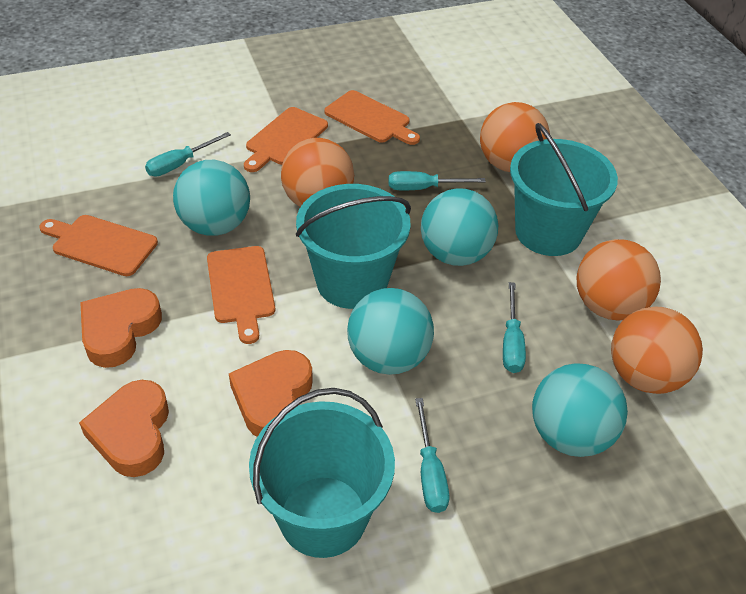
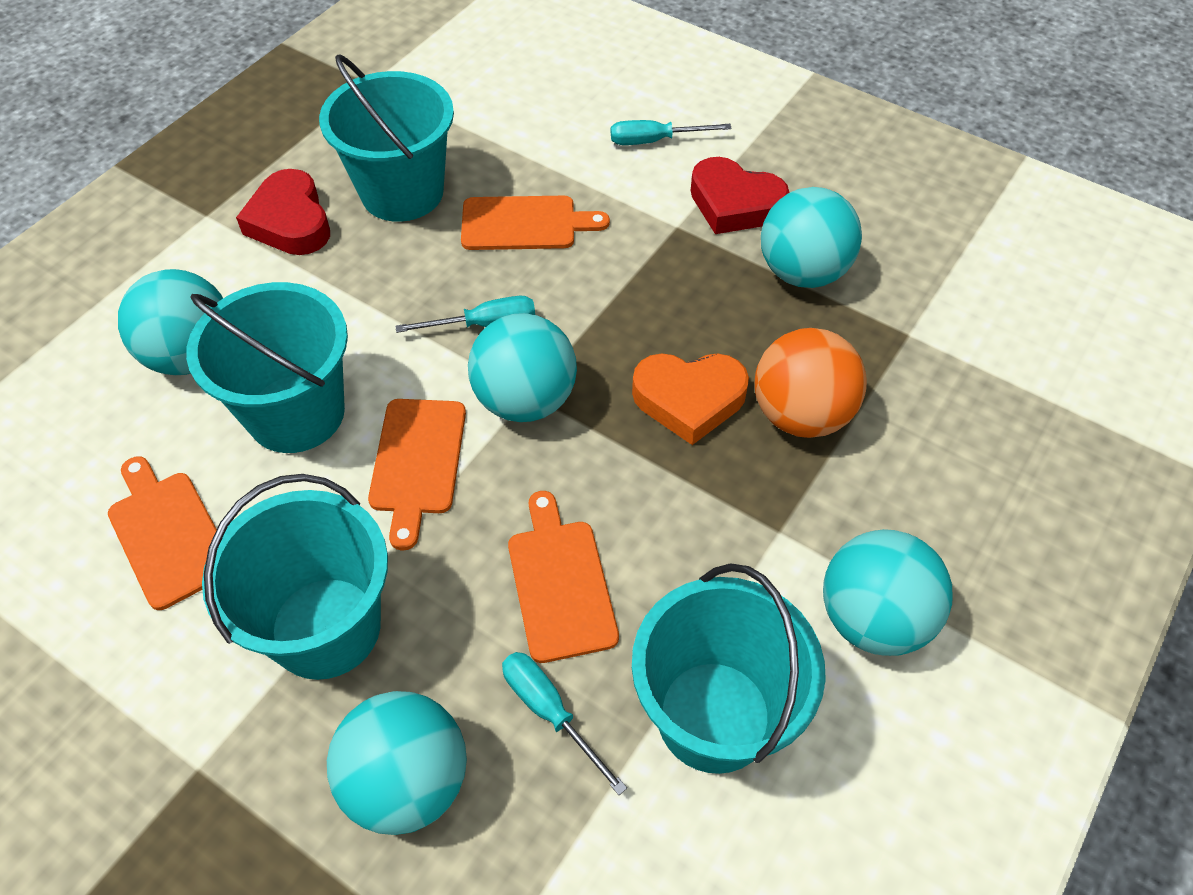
orange ball: 4 -> 1
orange heart: 3 -> 1
red heart: 0 -> 2
turquoise ball: 4 -> 5
turquoise bucket: 3 -> 4
turquoise screwdriver: 4 -> 3

